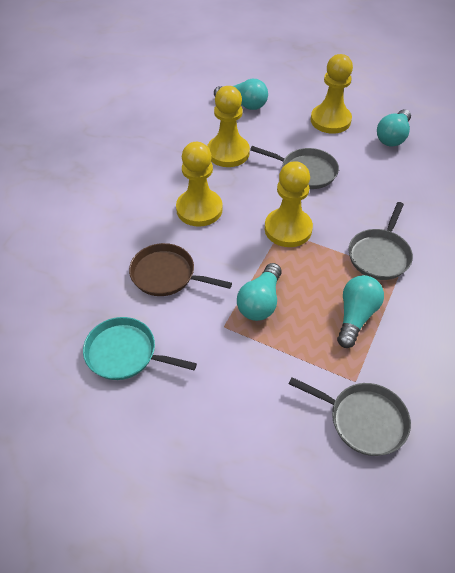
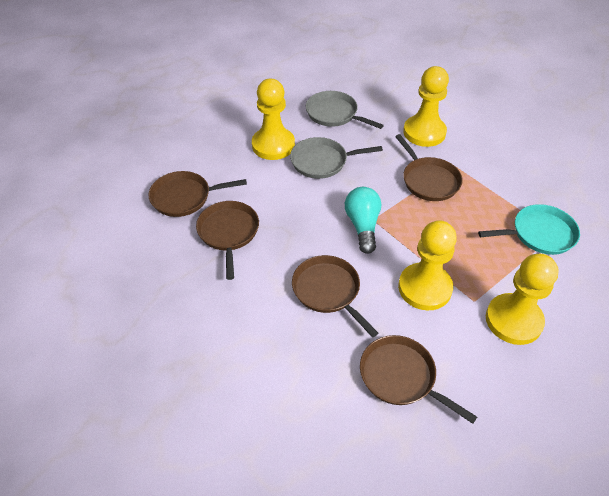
brown pan: 1 -> 5
grey pan: 3 -> 2
turquoise light bulb: 4 -> 1

